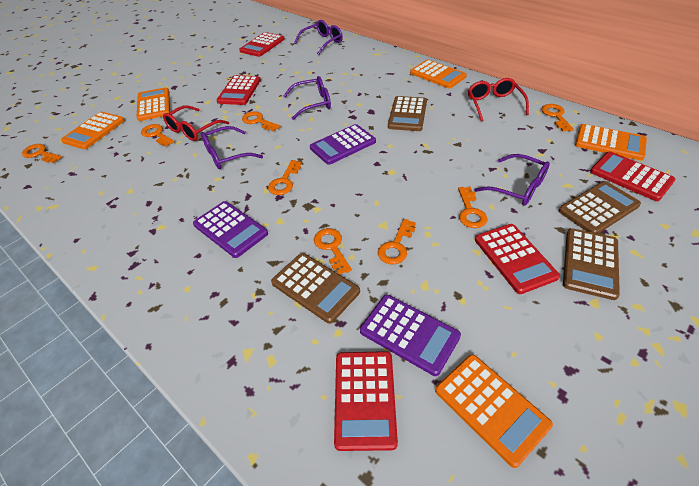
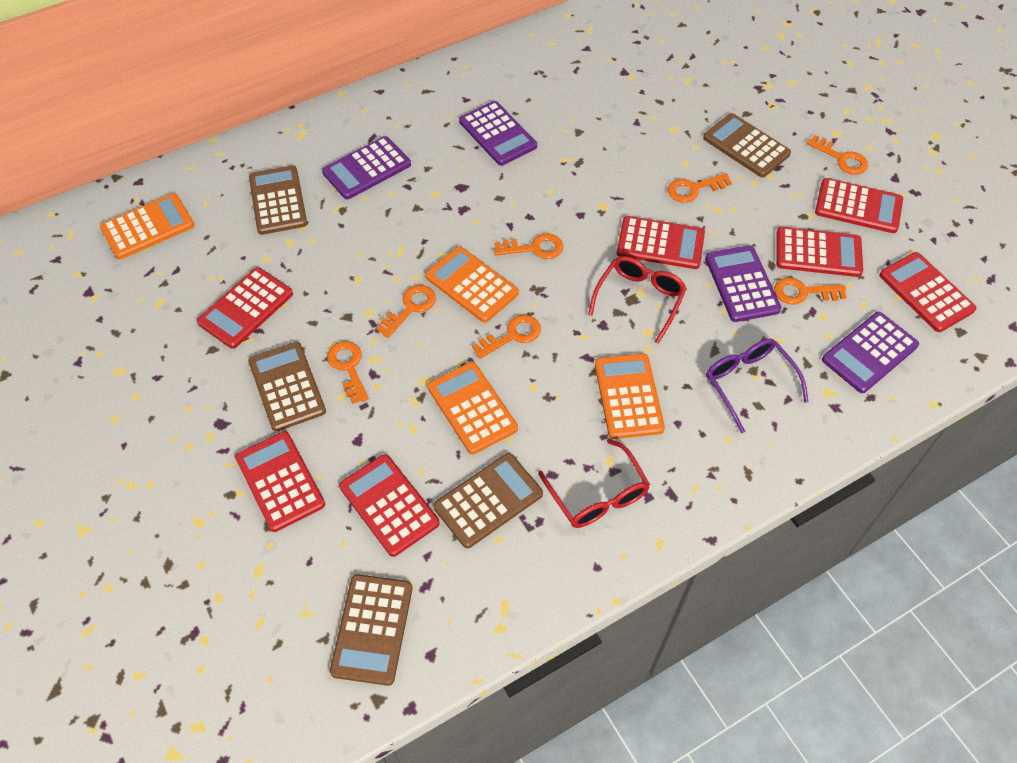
brown calculator: 4 -> 5
orange calculator: 5 -> 4
orange key: 8 -> 7
purple calculator: 3 -> 4
purple glasses: 4 -> 1
red calculator: 5 -> 7

